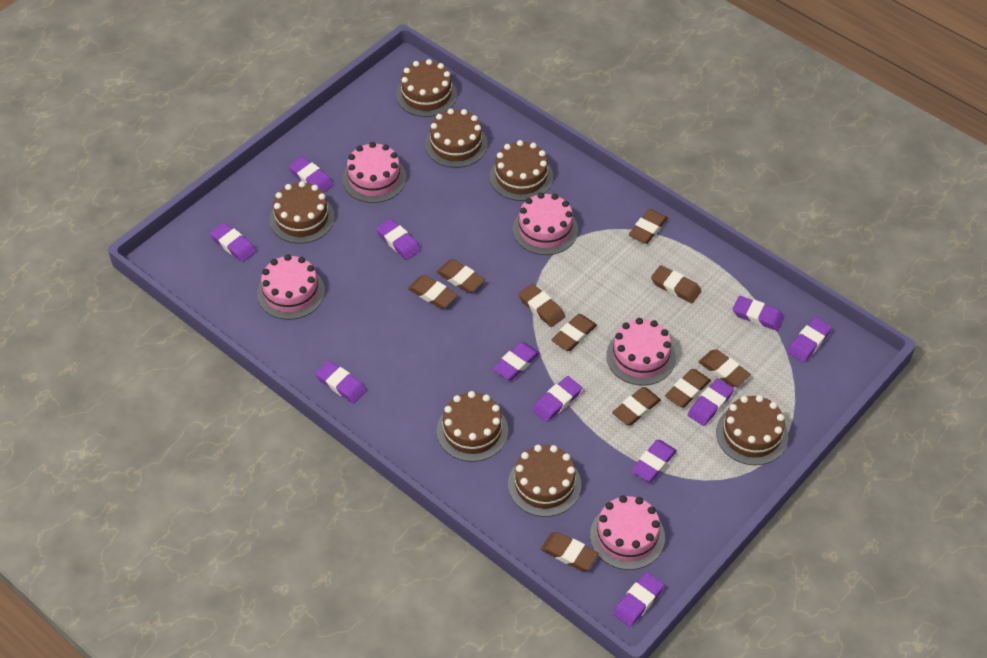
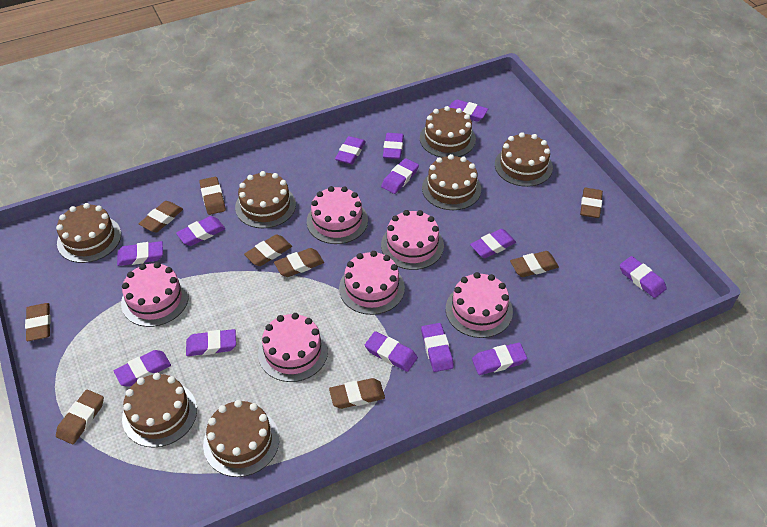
brown eraser: 10 -> 9
pink cake: 5 -> 6
purple eraser: 11 -> 13

